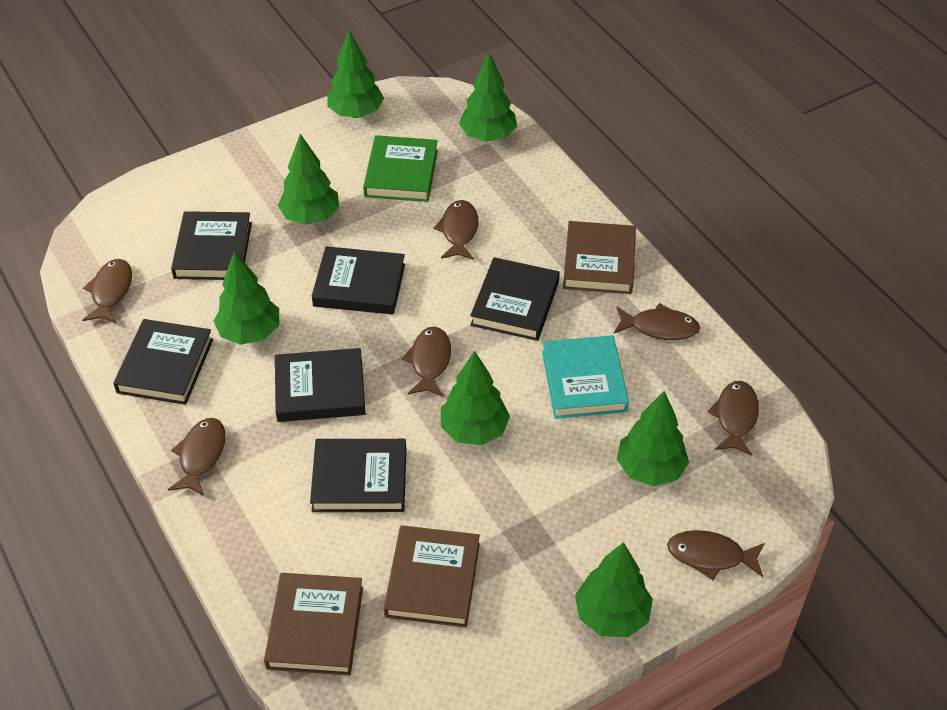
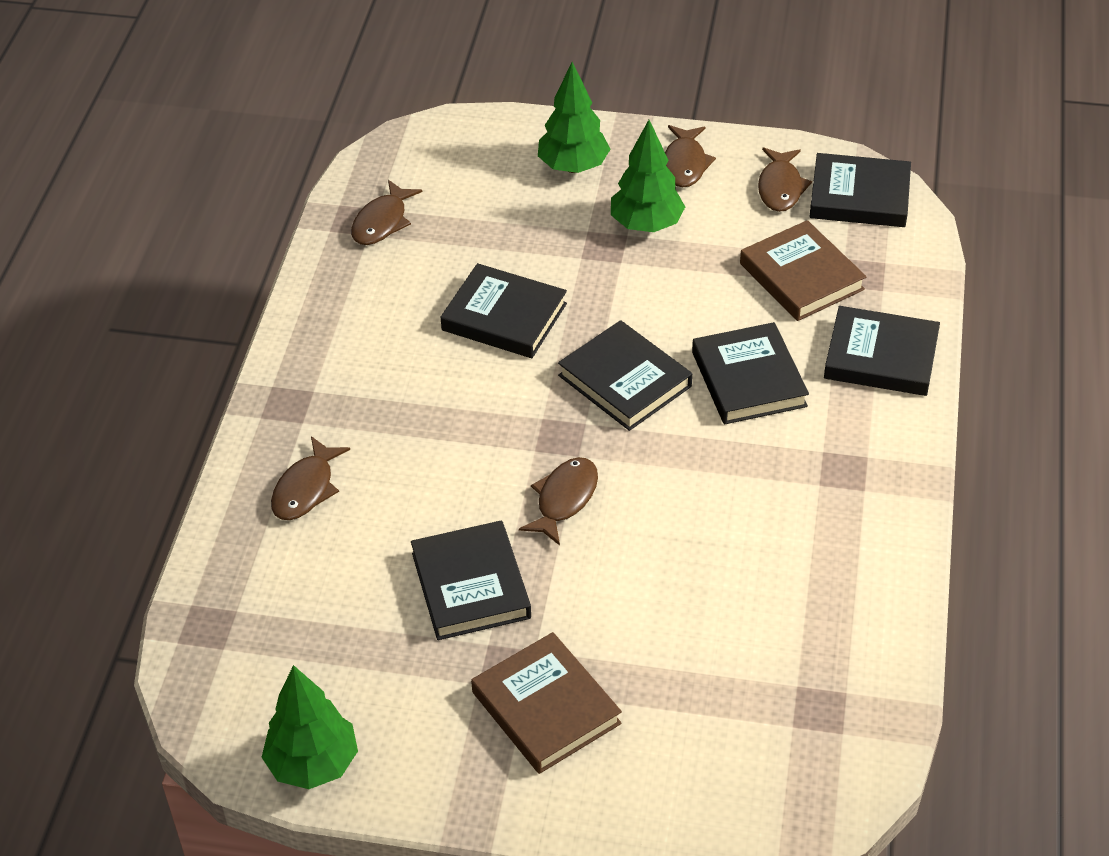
brown book: 3 -> 2
brown fish: 7 -> 5
green book: 1 -> 0
green tree: 7 -> 3
turquoise book: 1 -> 0

